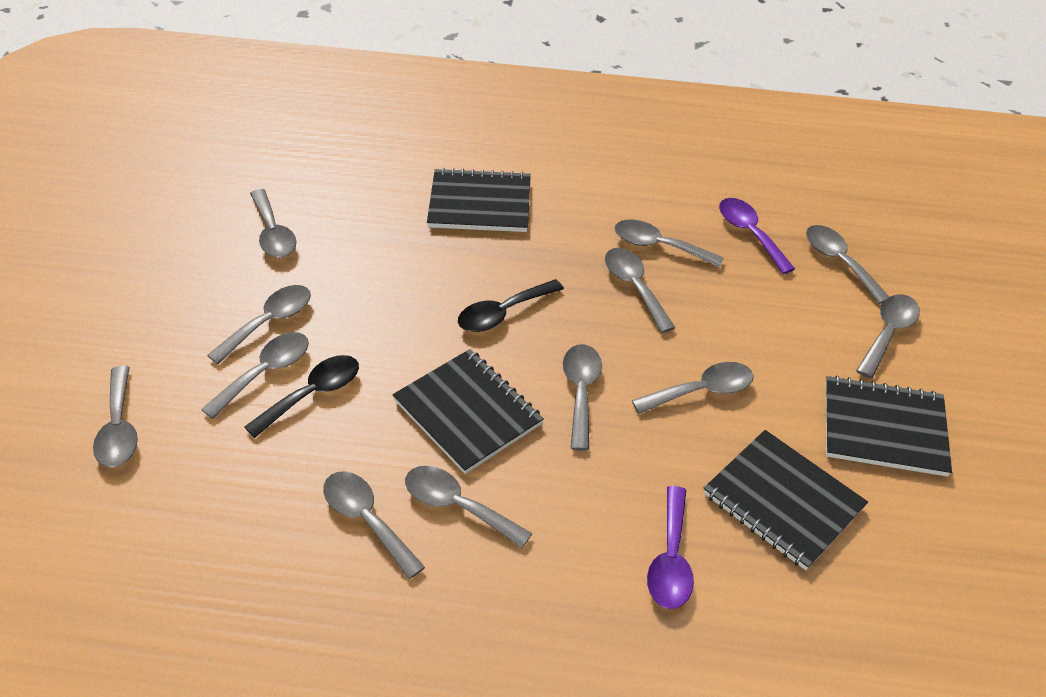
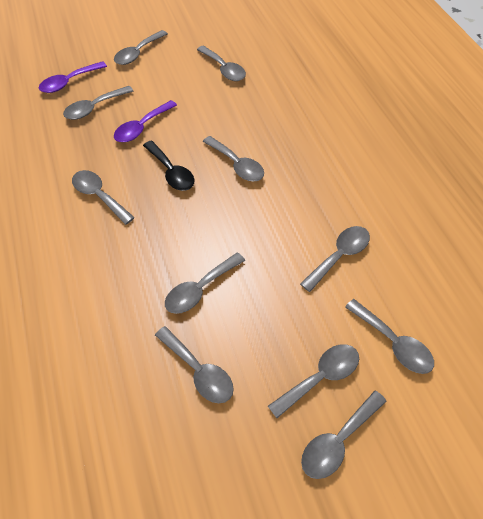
black notebook: 4 -> 0
black spoon: 2 -> 1
grey spoon: 12 -> 11

